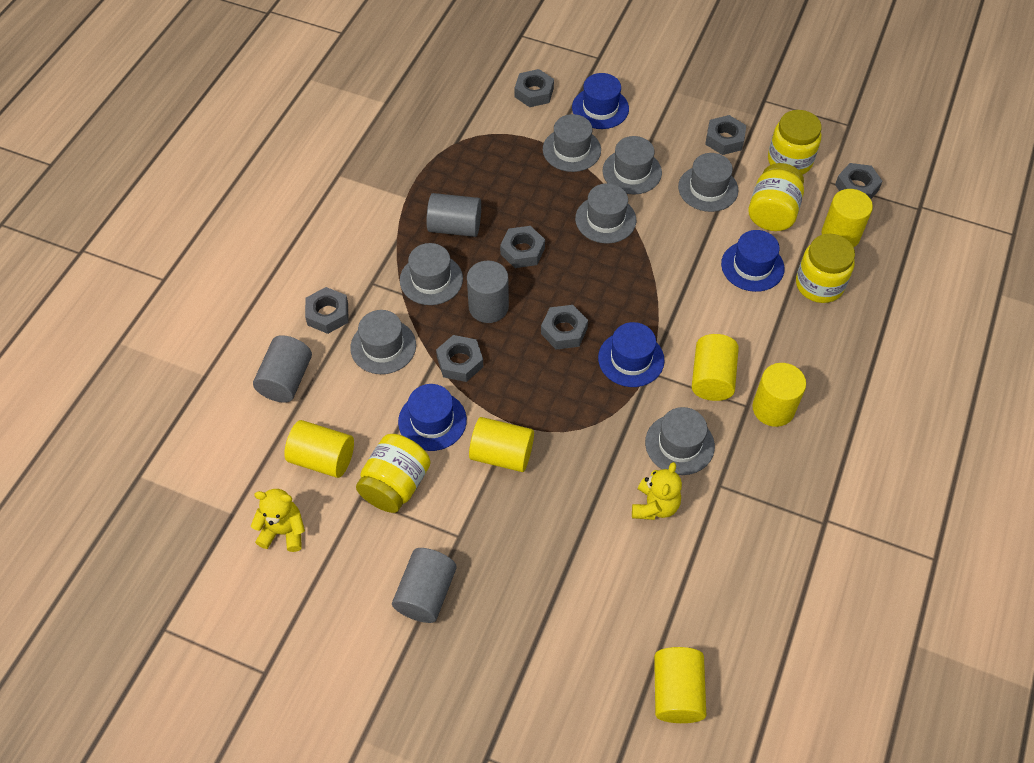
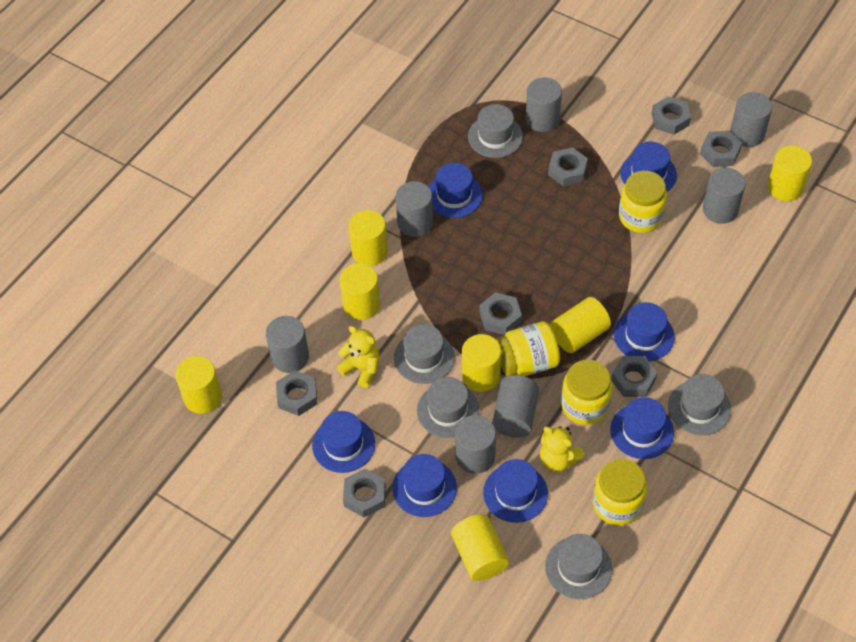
blue hat: 4 -> 7
grey cylinder: 4 -> 7
grey hat: 7 -> 5
yellow cylinder: 6 -> 7

